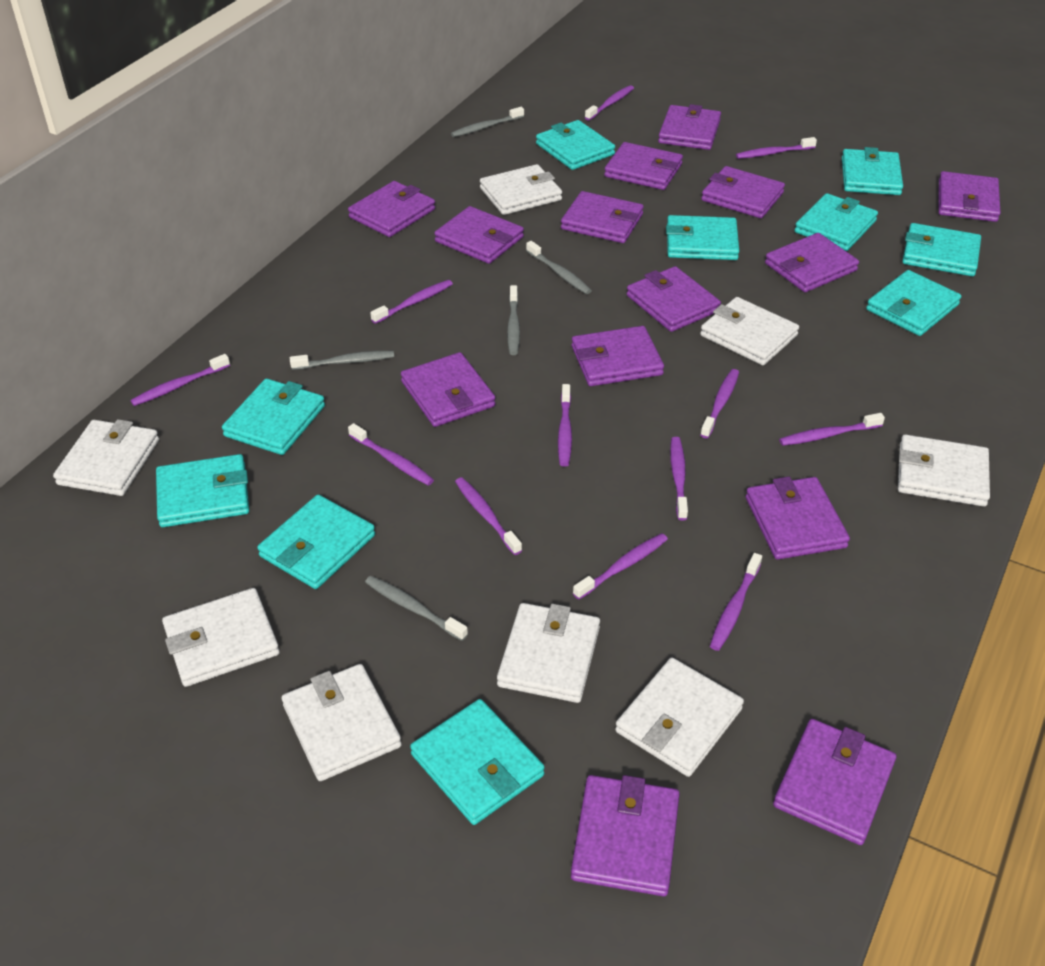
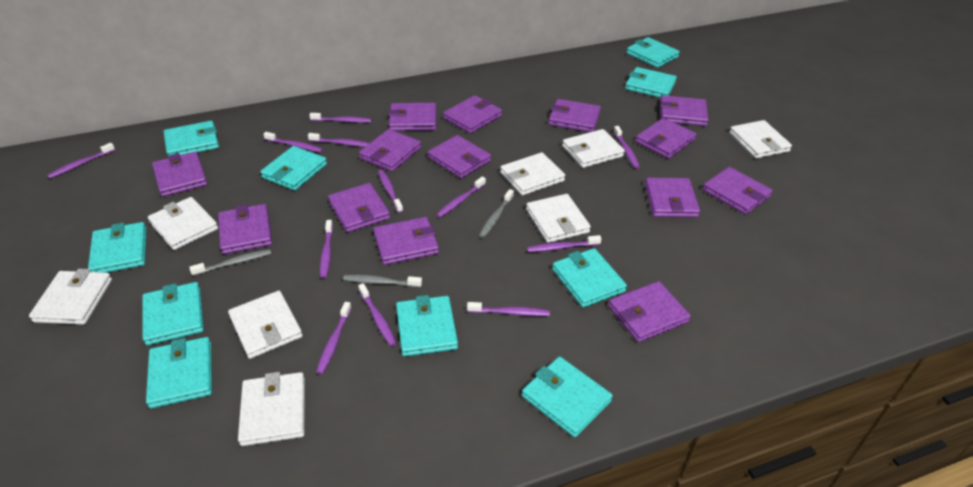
grey toothbrush: 5 -> 3

